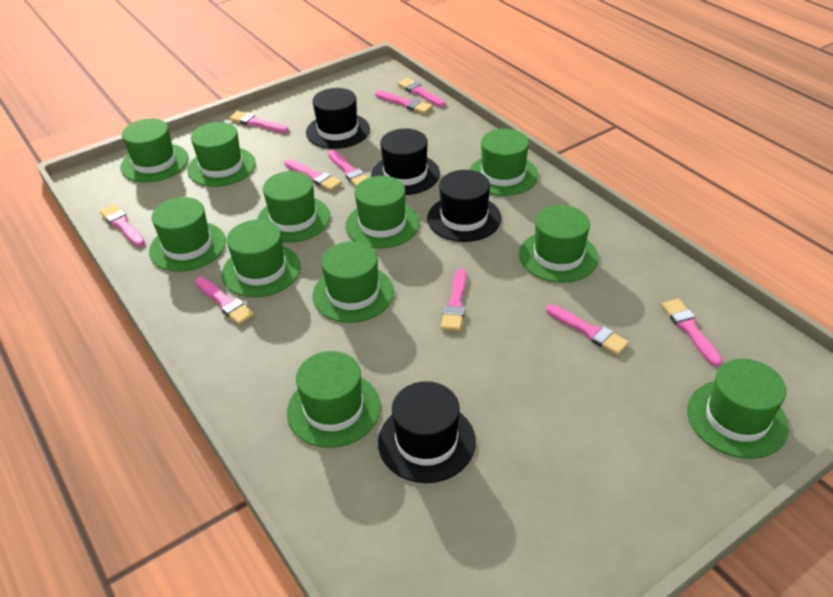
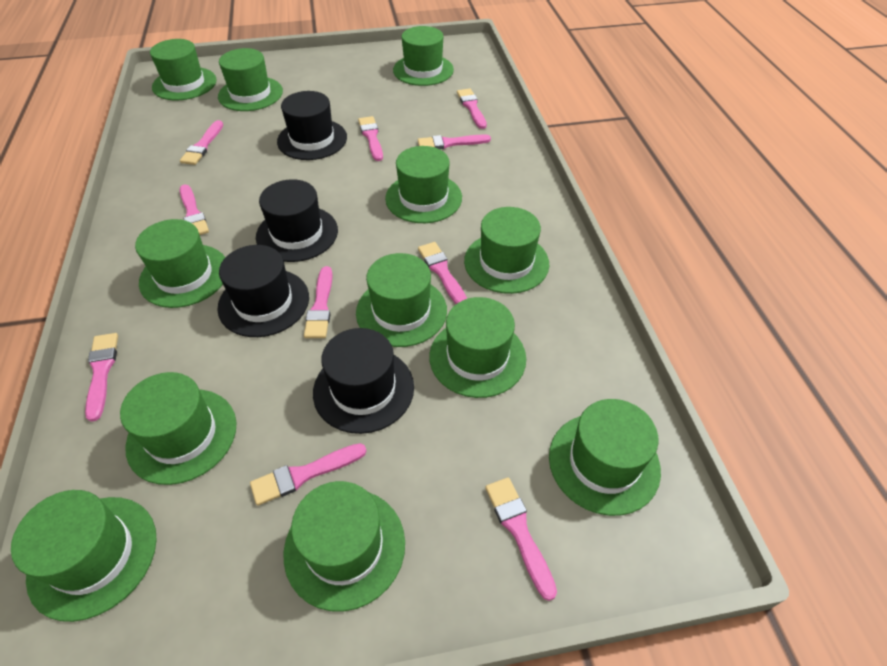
green hat: 11 -> 12

